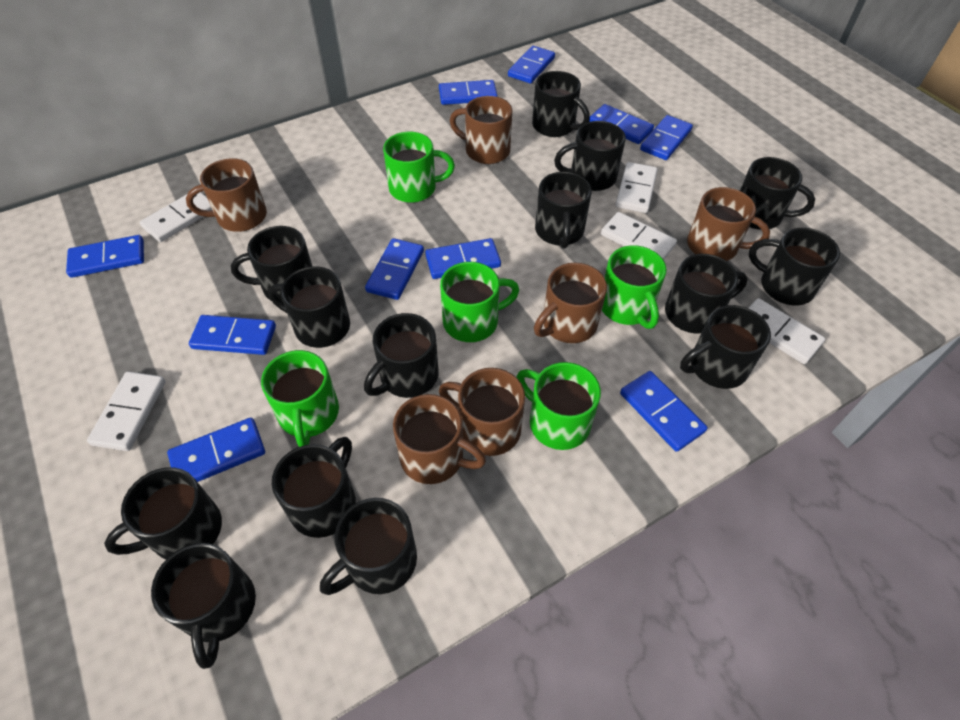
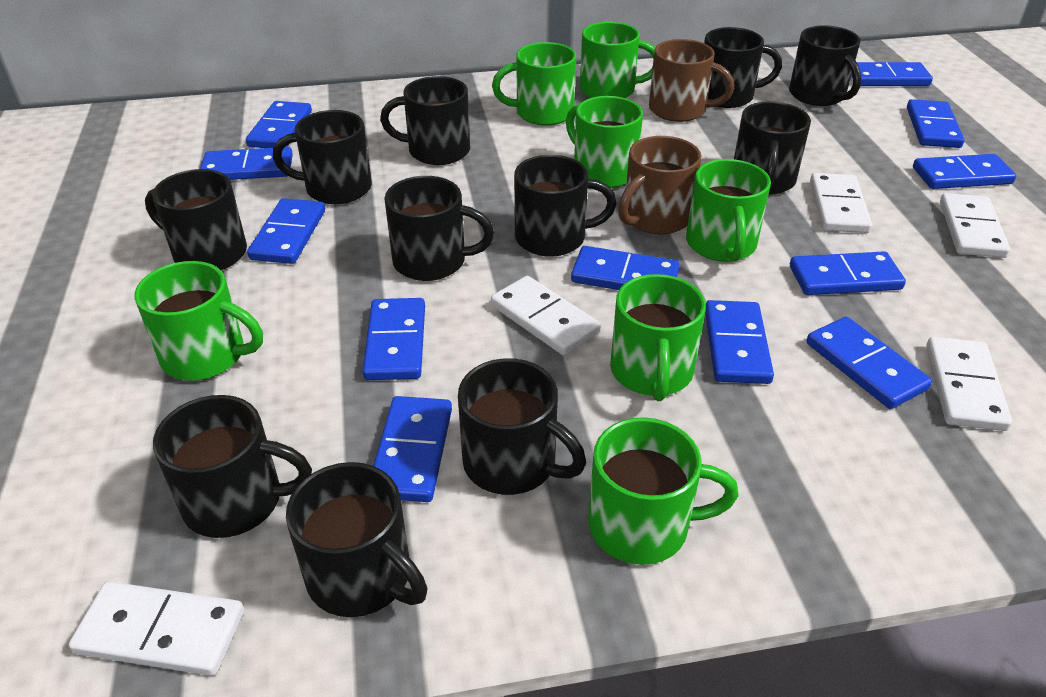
black mug: 14 -> 11
blue domino: 10 -> 12
brown mug: 6 -> 2
green mug: 5 -> 7

